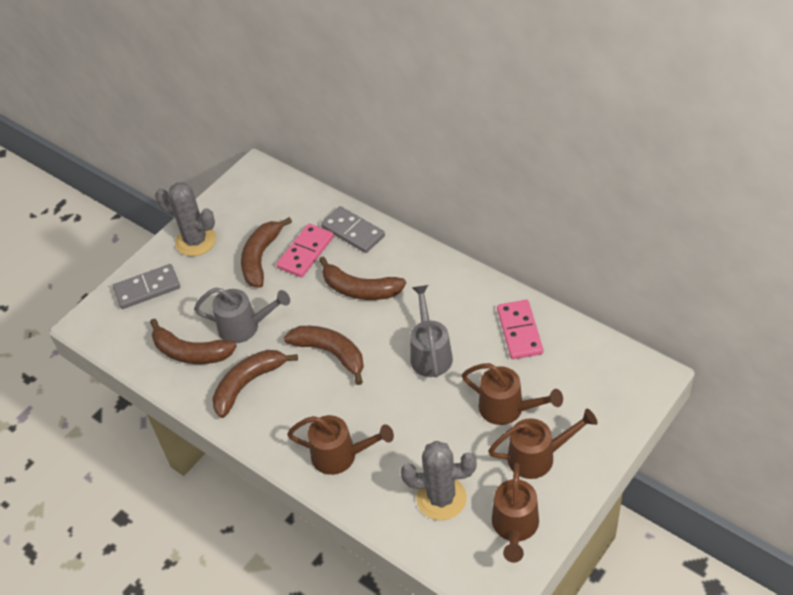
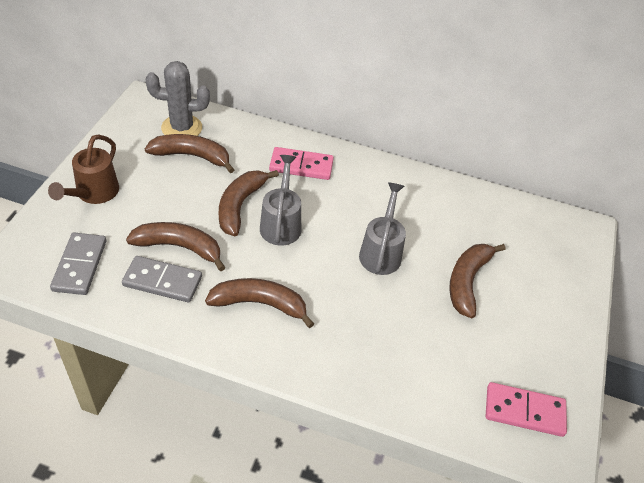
brown watering can: 4 -> 1
grey cactus: 2 -> 1

